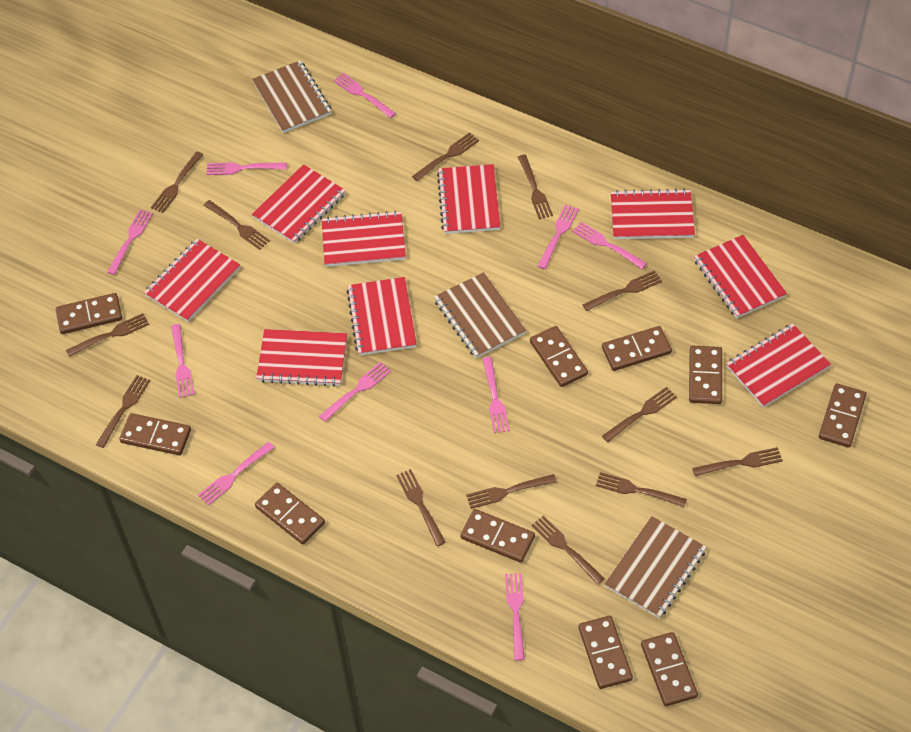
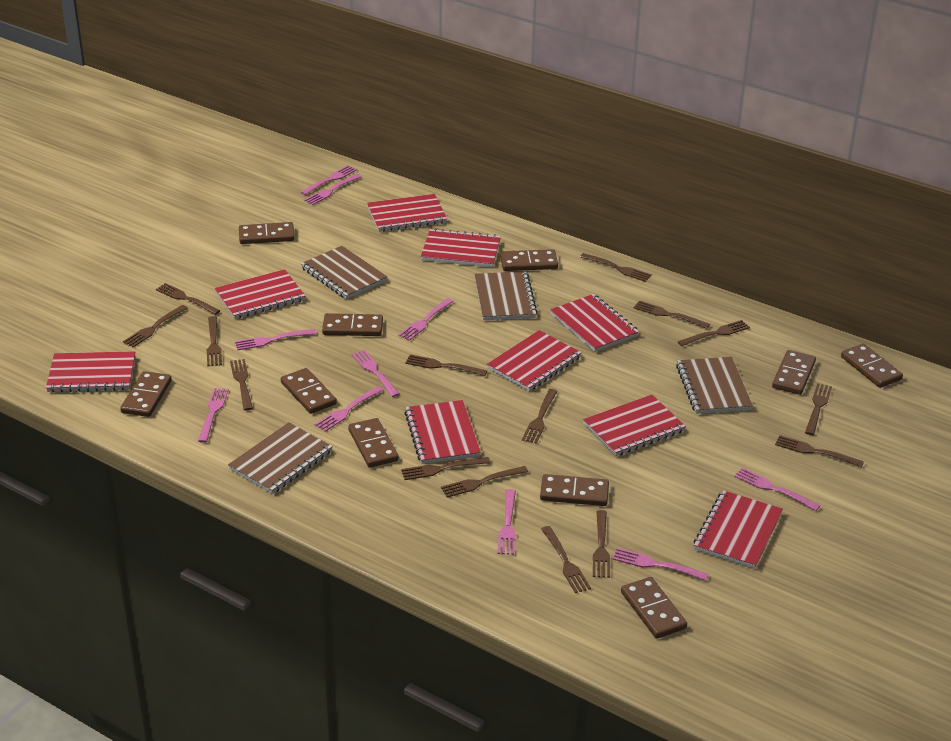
brown fork: 13 -> 15
brown notebook: 3 -> 4

